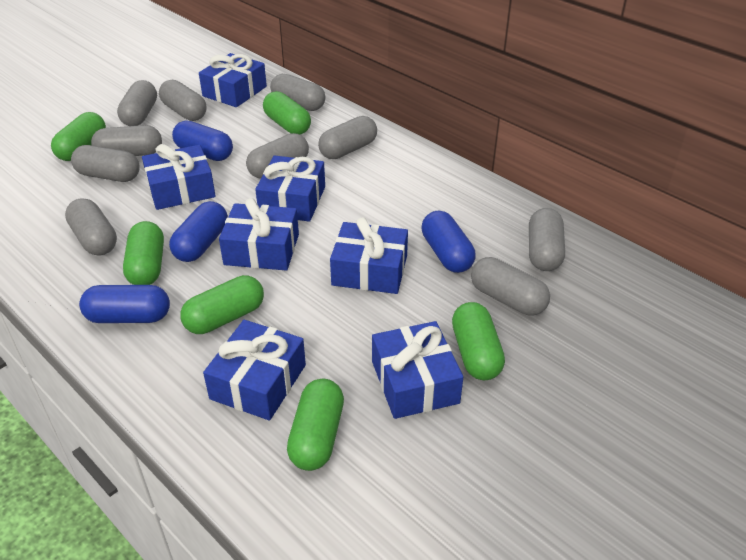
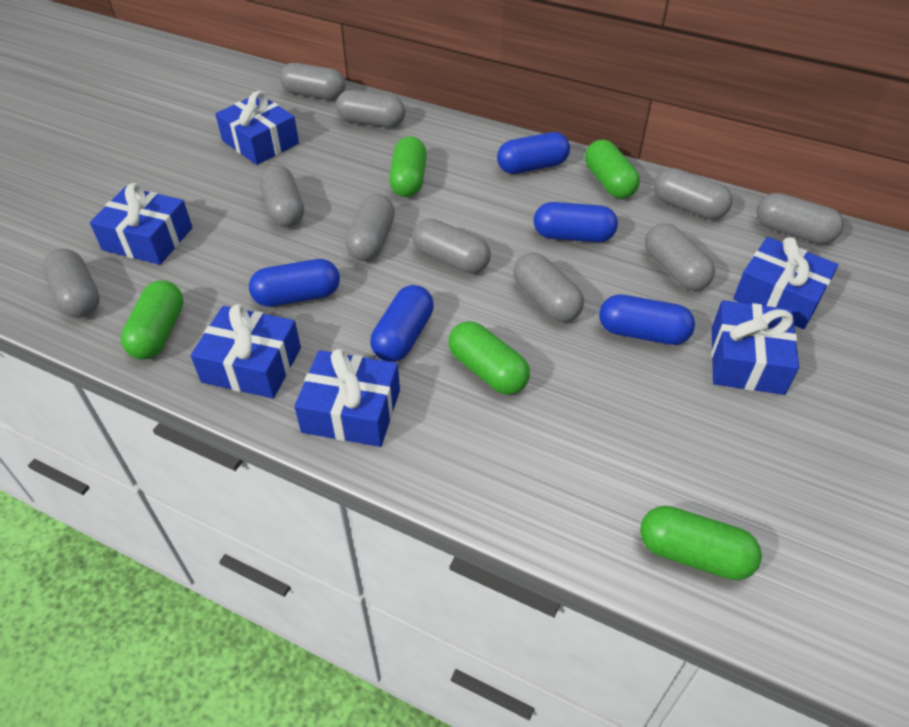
blue capsule: 4 -> 5
blue gift: 7 -> 6
green capsule: 6 -> 5

